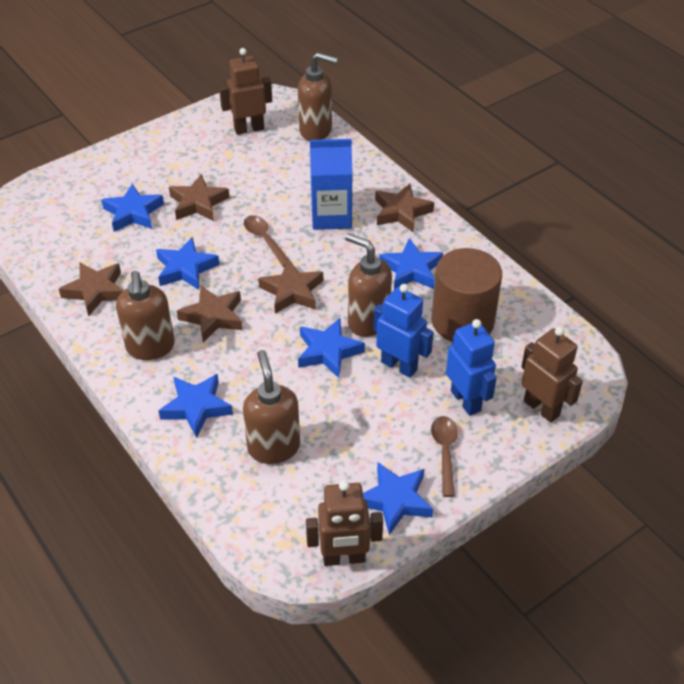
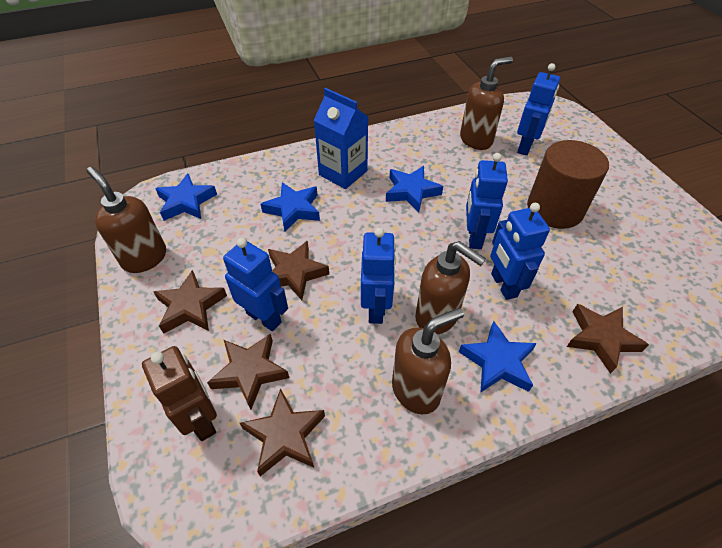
blue robot: 2 -> 5
blue star: 6 -> 4
brown robot: 3 -> 1
brown spoon: 2 -> 0

